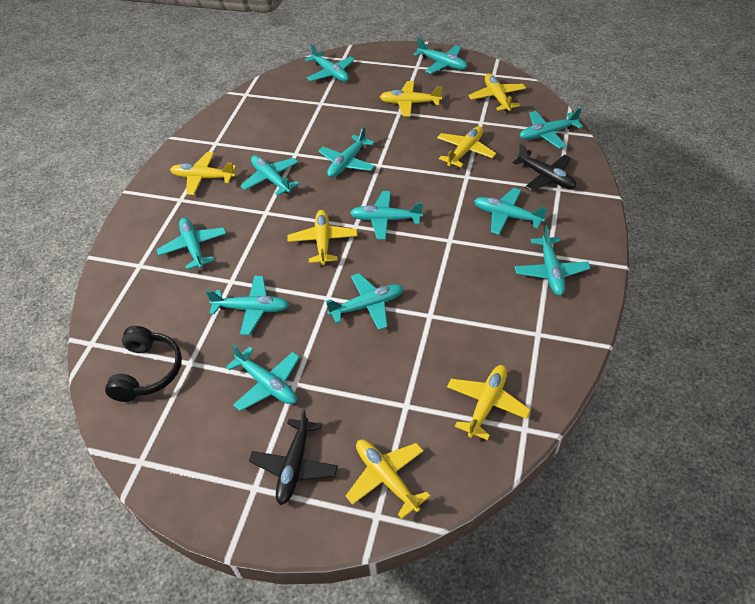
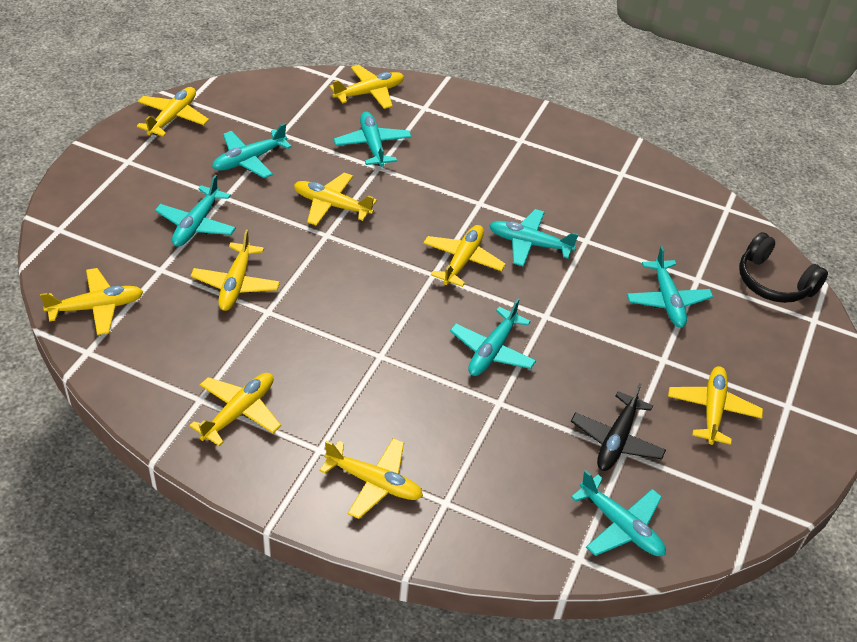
black plane: 2 -> 1
turquoise plane: 12 -> 7
yellow plane: 7 -> 9

